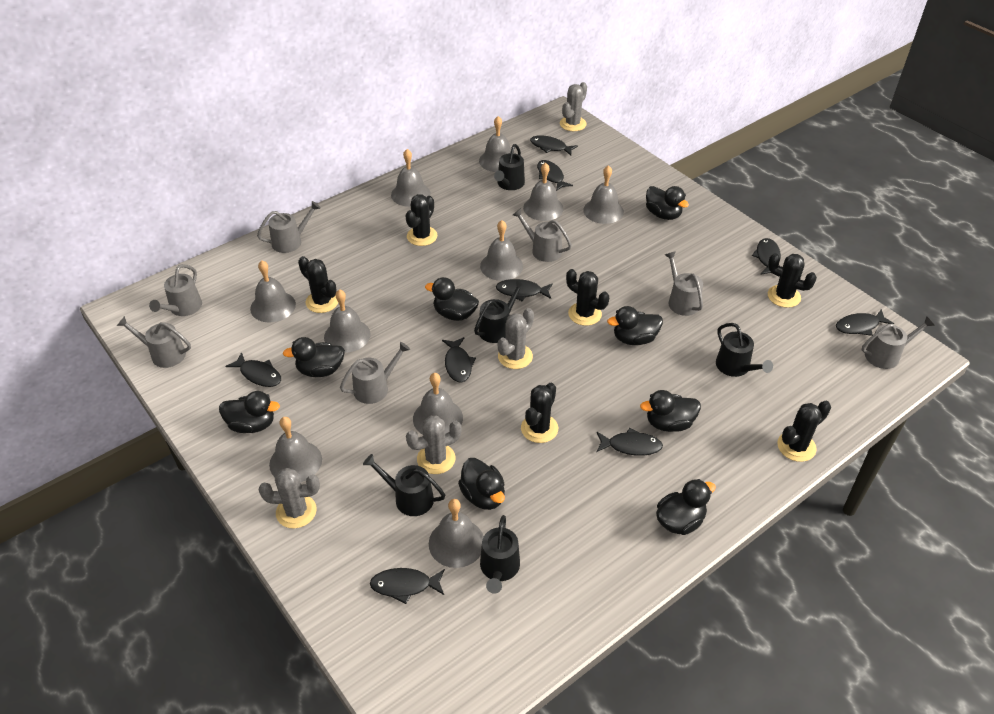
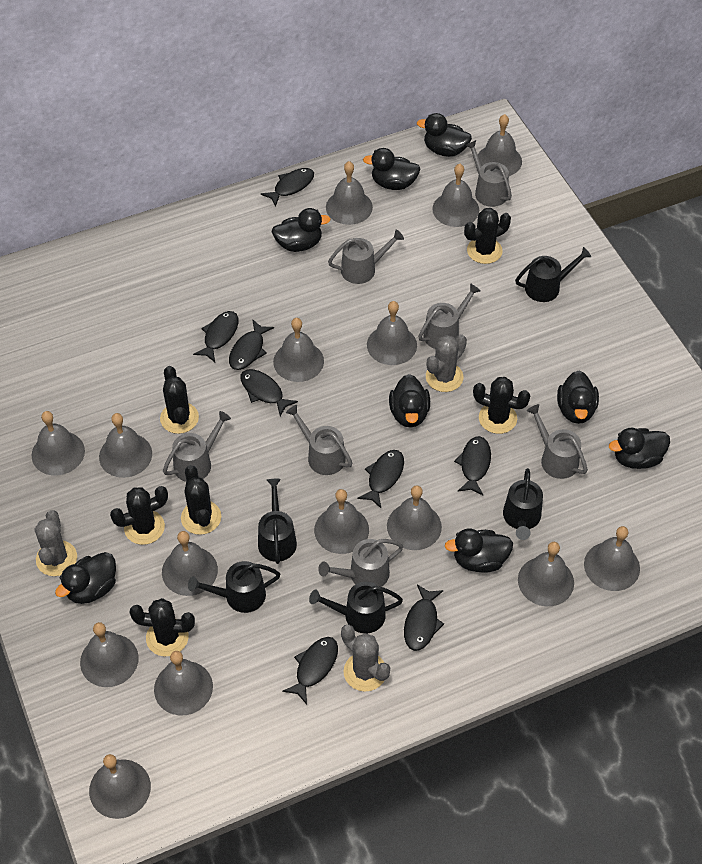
black fish: 9 -> 8
grey bell: 10 -> 15
grey cactus: 4 -> 3

